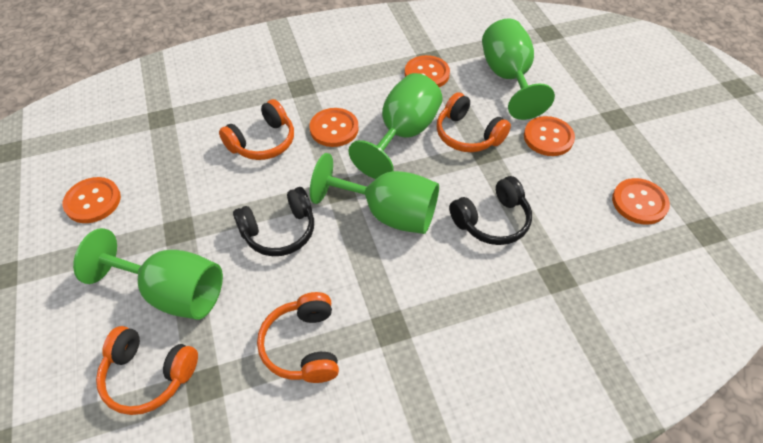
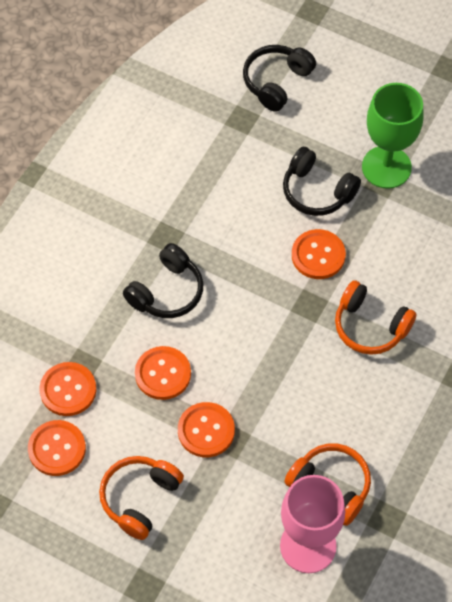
black headphones: 2 -> 3
green goblet: 4 -> 1
orange headphones: 4 -> 3
pink goblet: 0 -> 1

